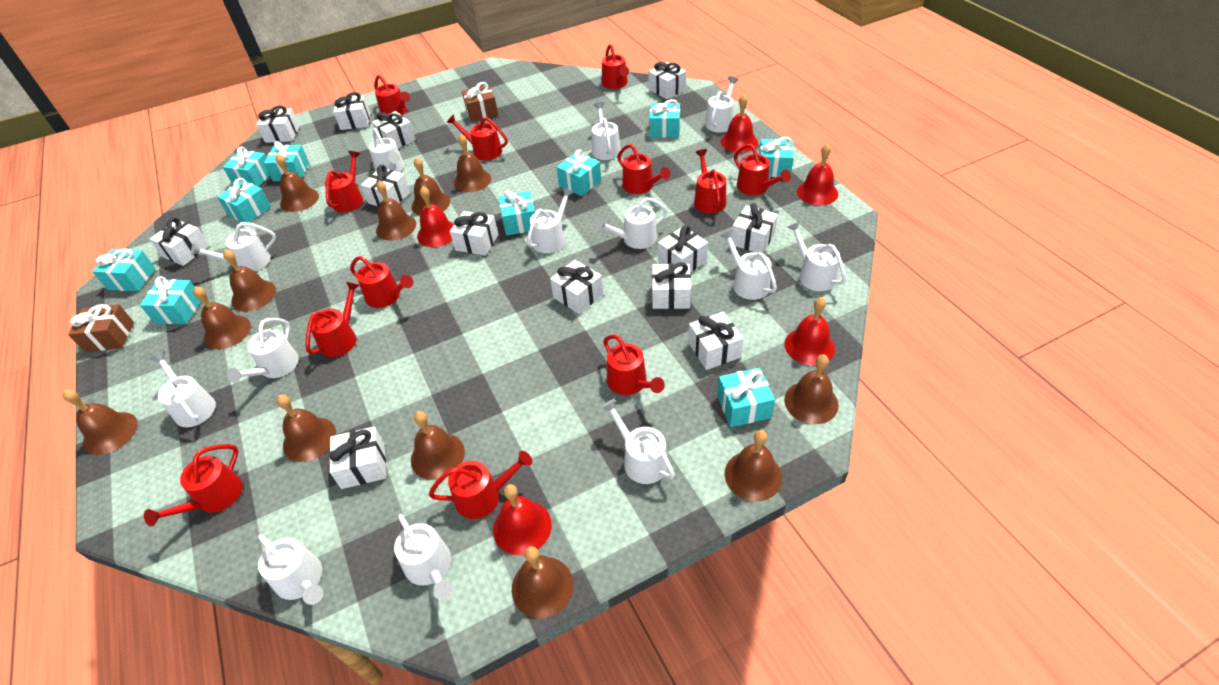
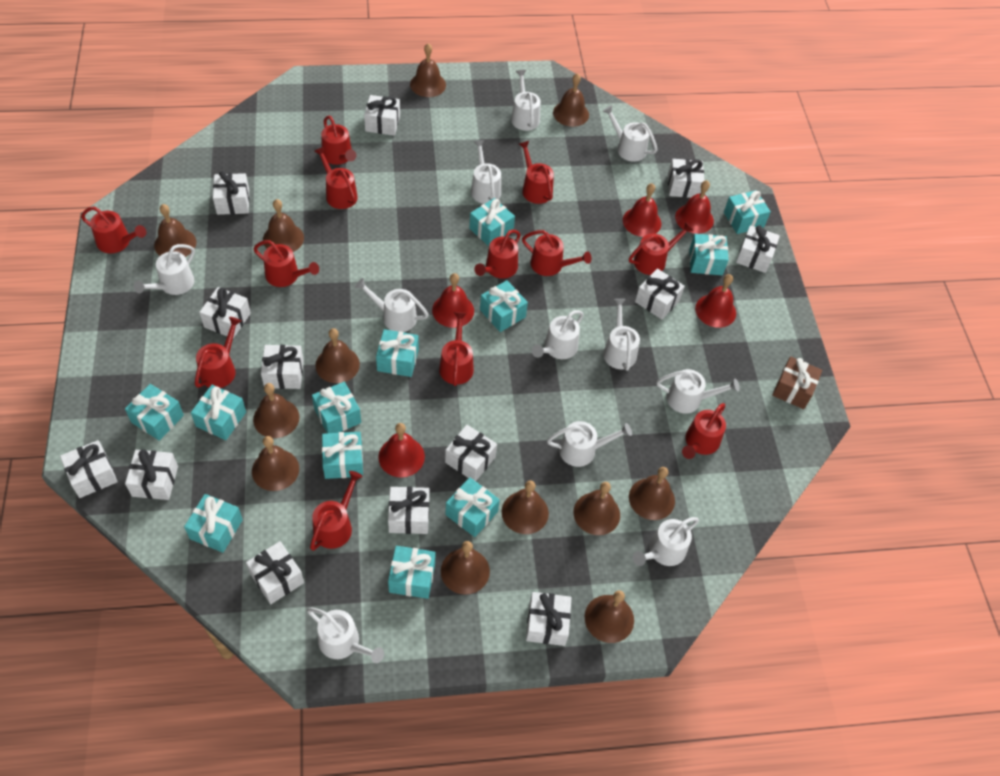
brown gift: 2 -> 1
turquoise gift: 10 -> 12
white watering can: 13 -> 11

